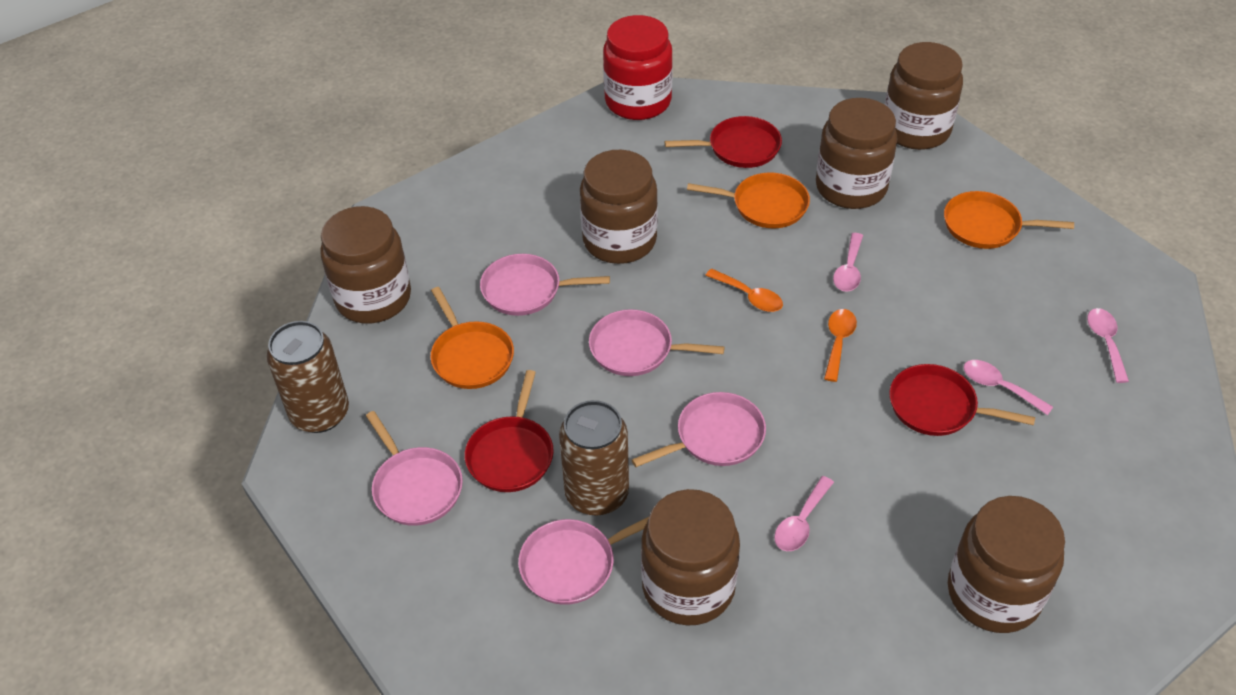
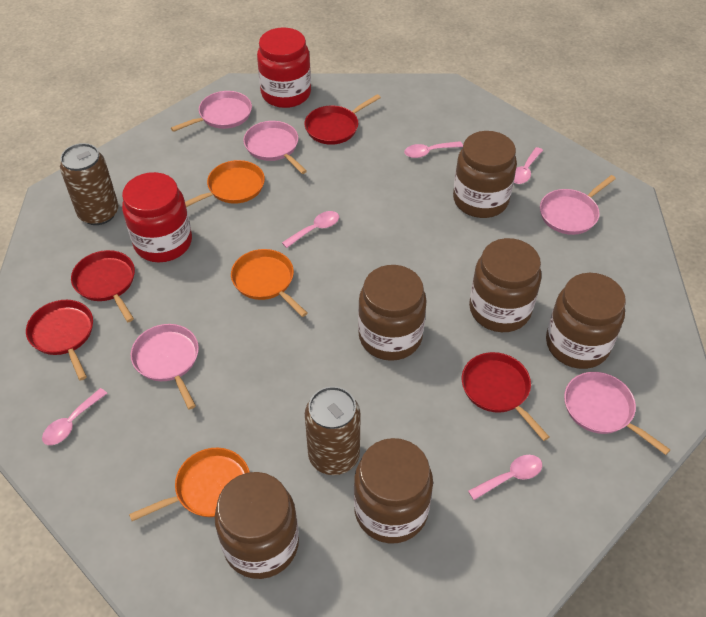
orange spoon: 2 -> 0
pink spoon: 4 -> 5
red jar: 1 -> 2
red pan: 3 -> 4

